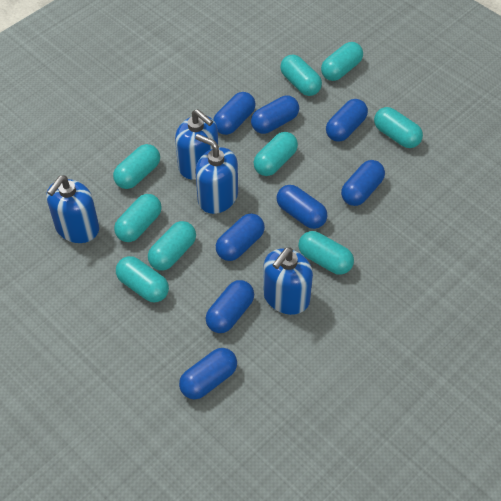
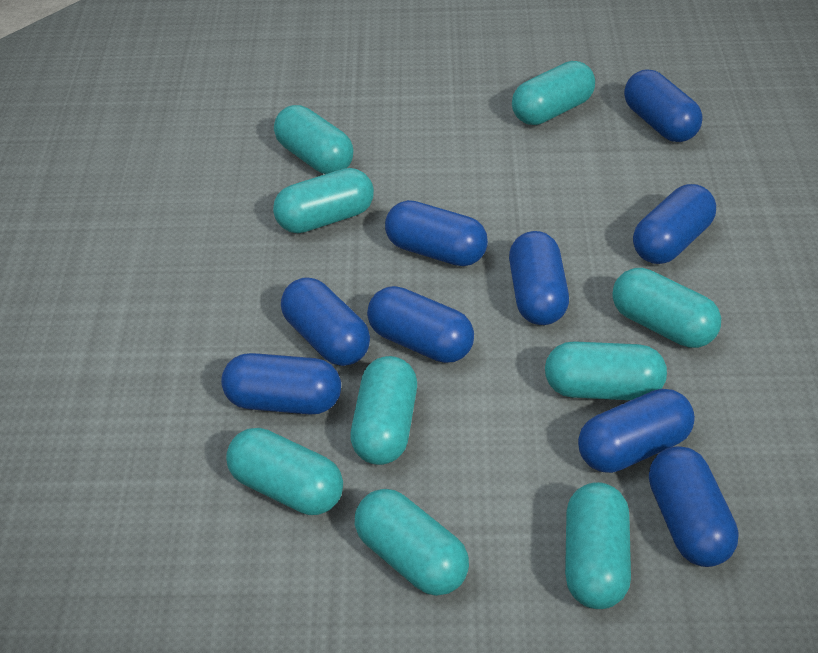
blue capsule: 8 -> 9
blue soap dispenser: 4 -> 0

